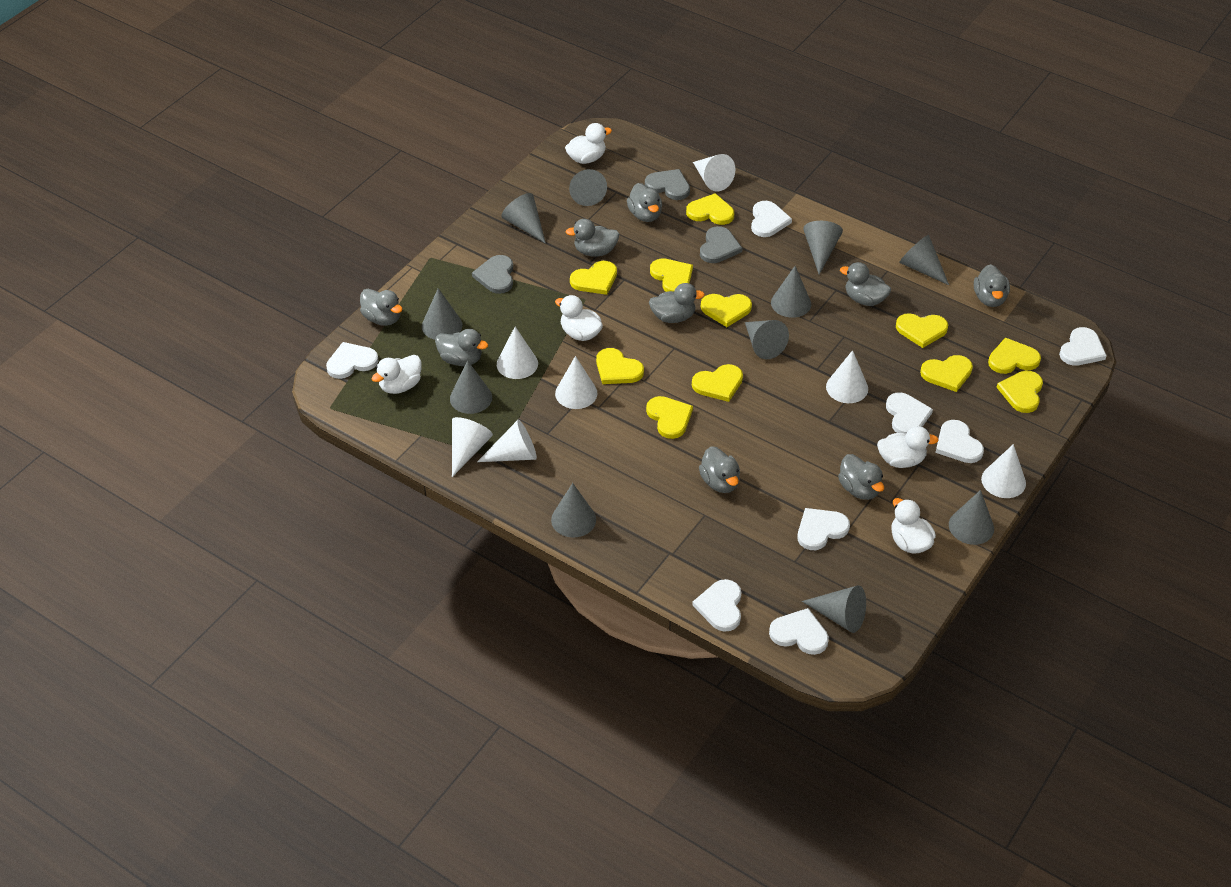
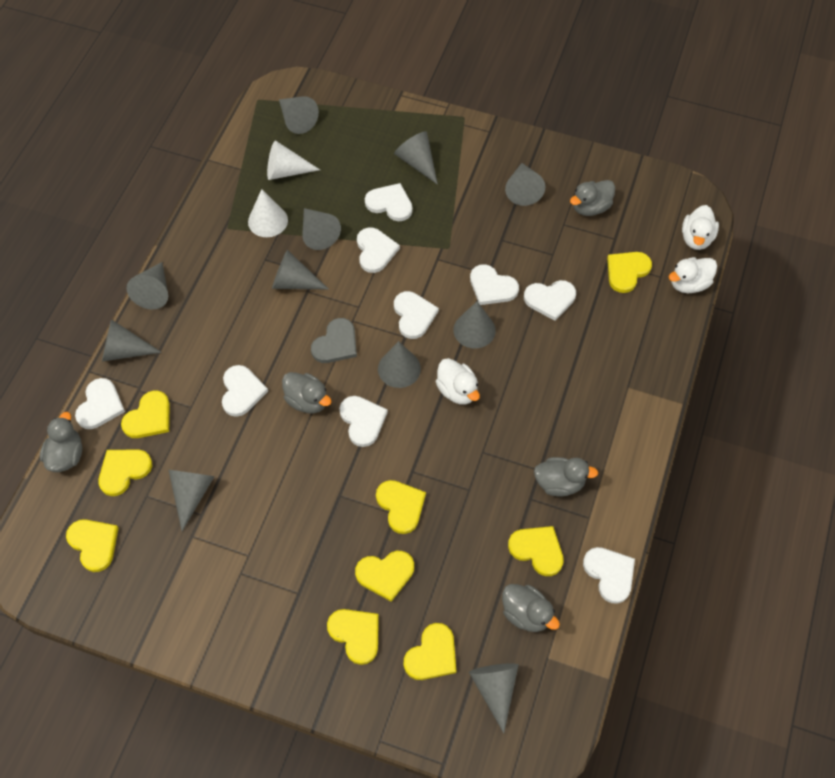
grey duck: 9 -> 5
grey heart: 3 -> 1
white cone: 7 -> 2
white duck: 5 -> 3
white heart: 8 -> 9
yellow heart: 11 -> 9

